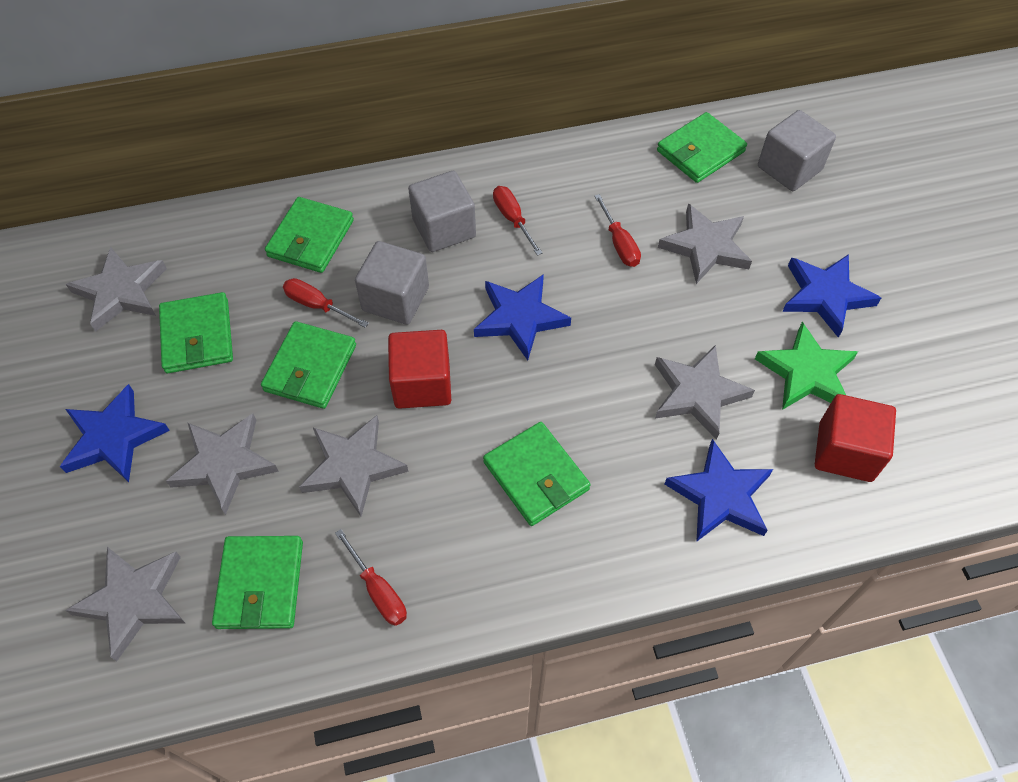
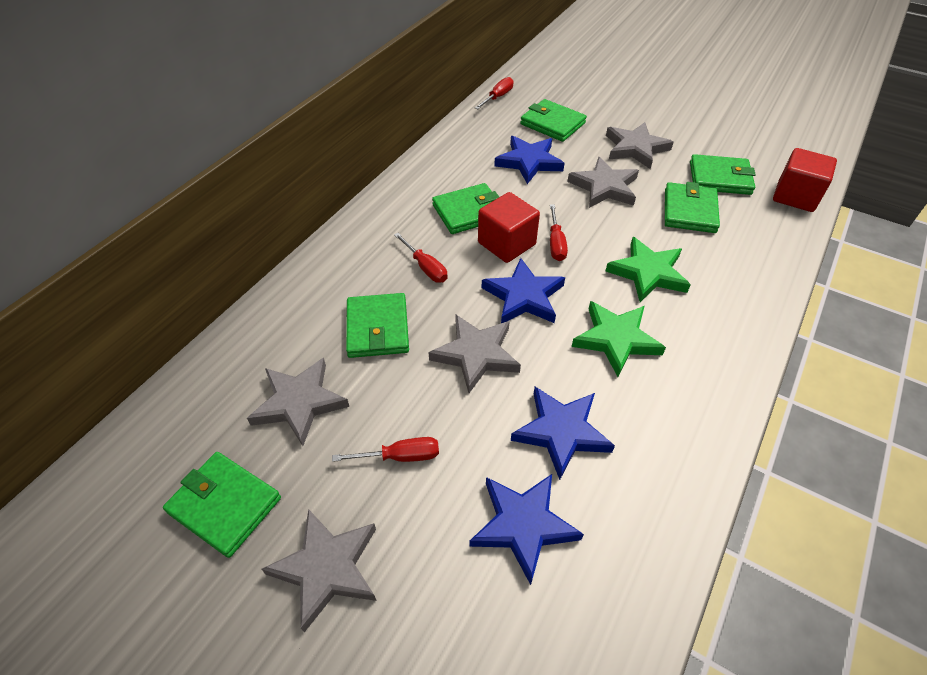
green star: 1 -> 2
grey cube: 3 -> 0
grey star: 6 -> 5

